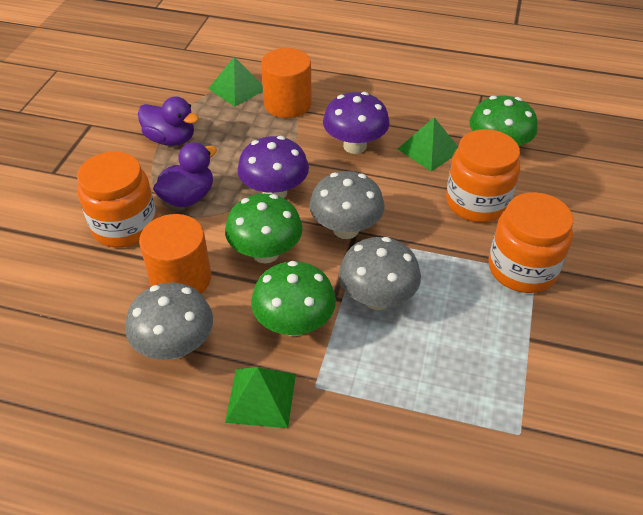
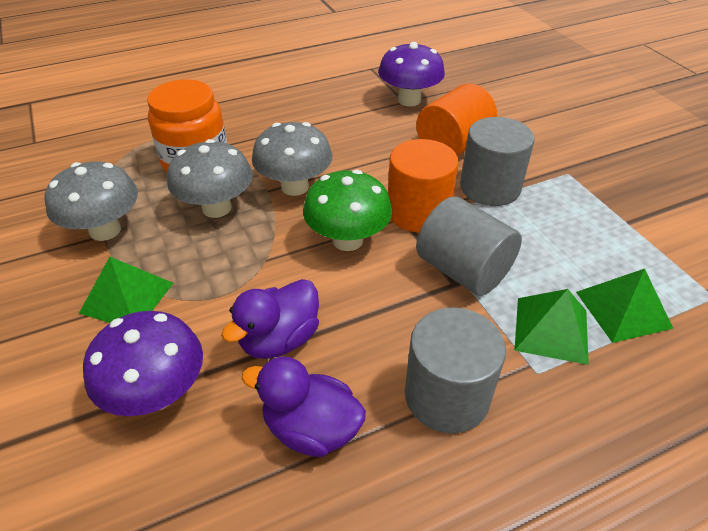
green mushroom: 3 -> 1
grey cylinder: 0 -> 3
orange jar: 3 -> 1

